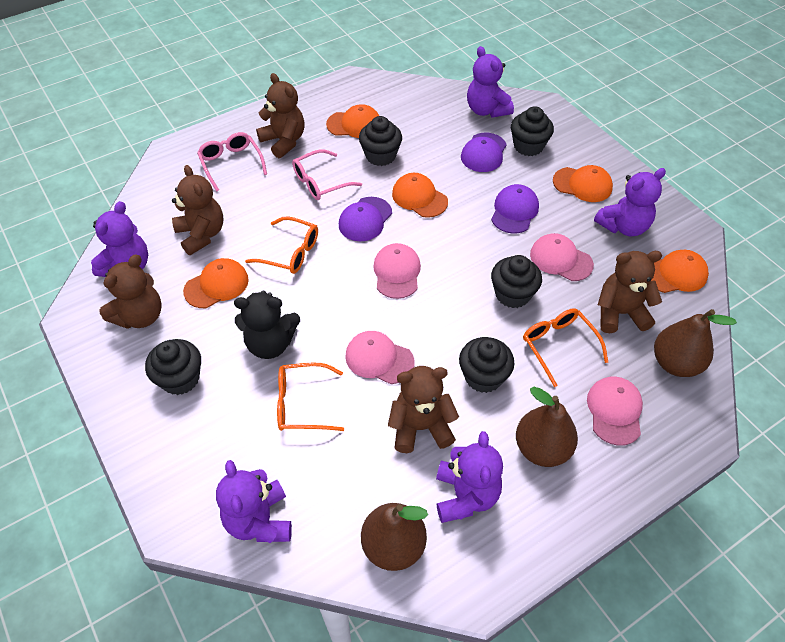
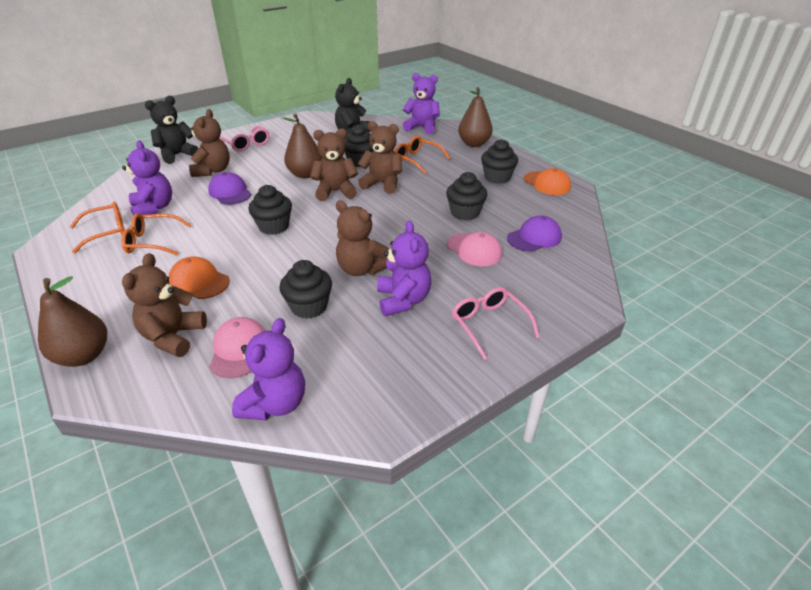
black teddy bear: 1 -> 2
orange cap: 5 -> 2
pink cap: 4 -> 2
purple cap: 3 -> 2
purple teddy bear: 5 -> 4

